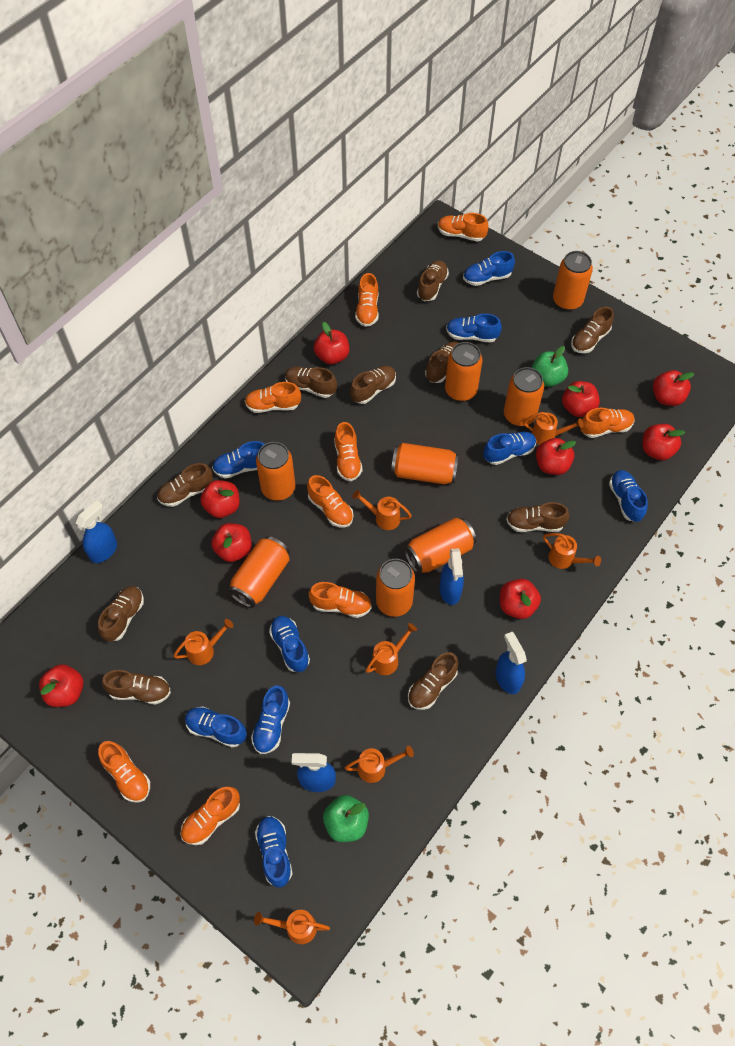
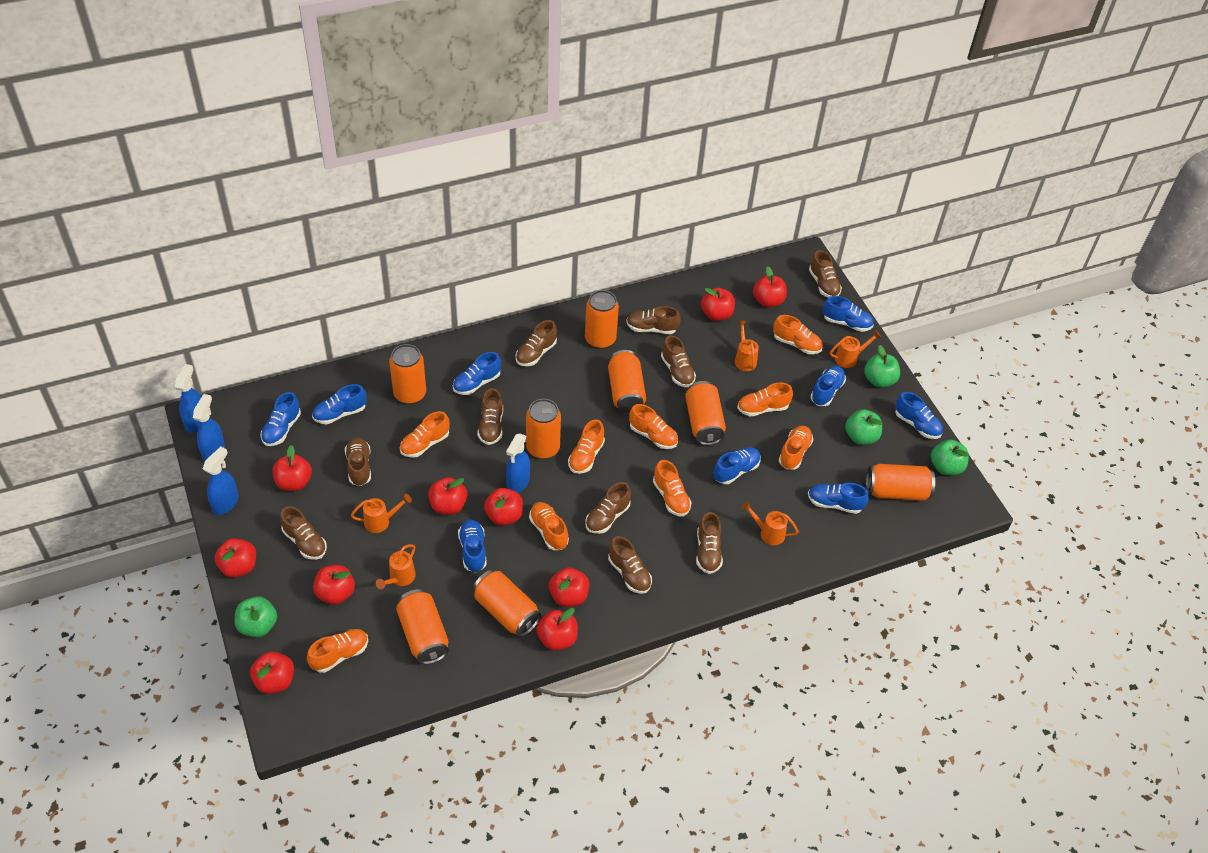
green apple: 2 -> 4
orange watering can: 7 -> 5
red apple: 9 -> 10

